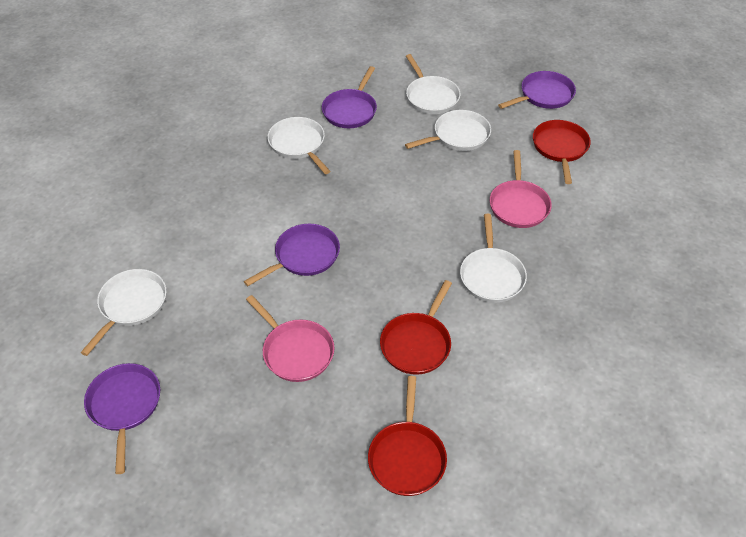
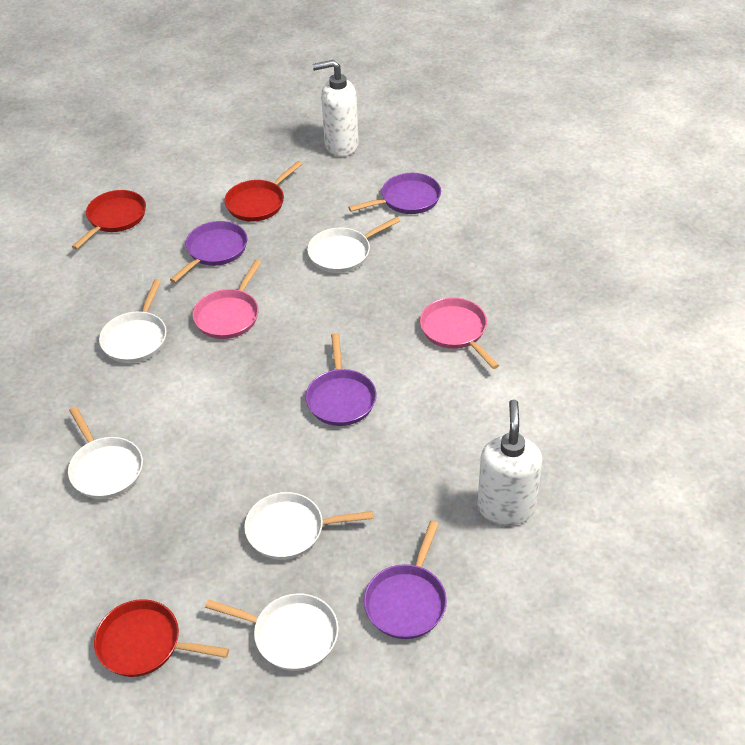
white soap dispenser: 0 -> 2

